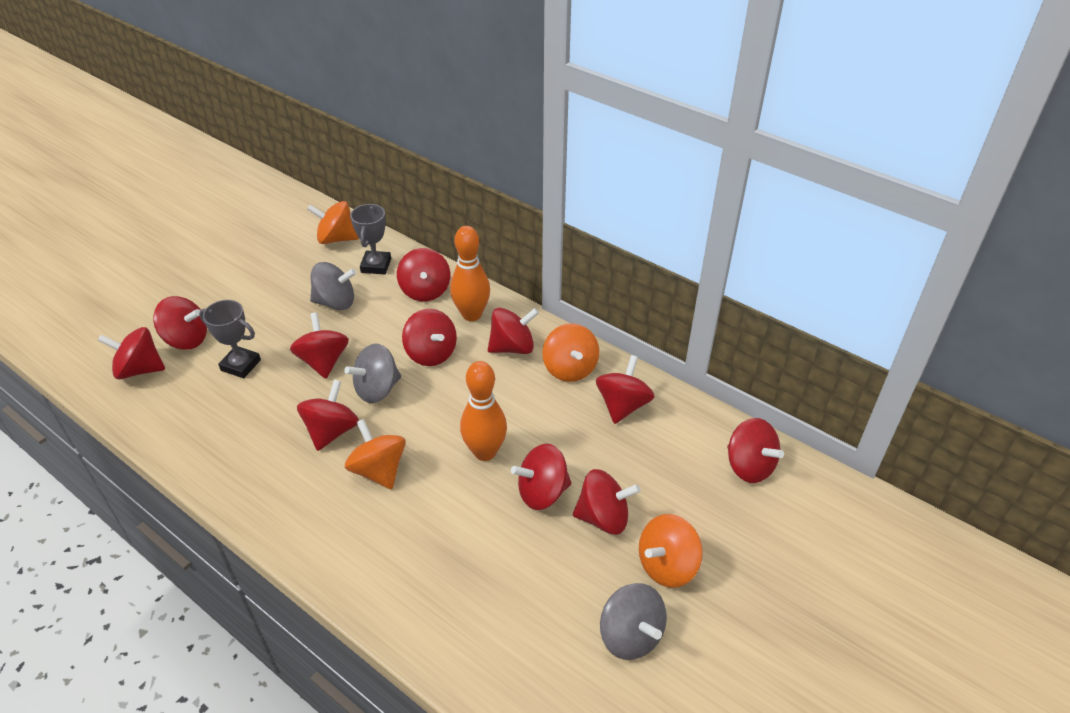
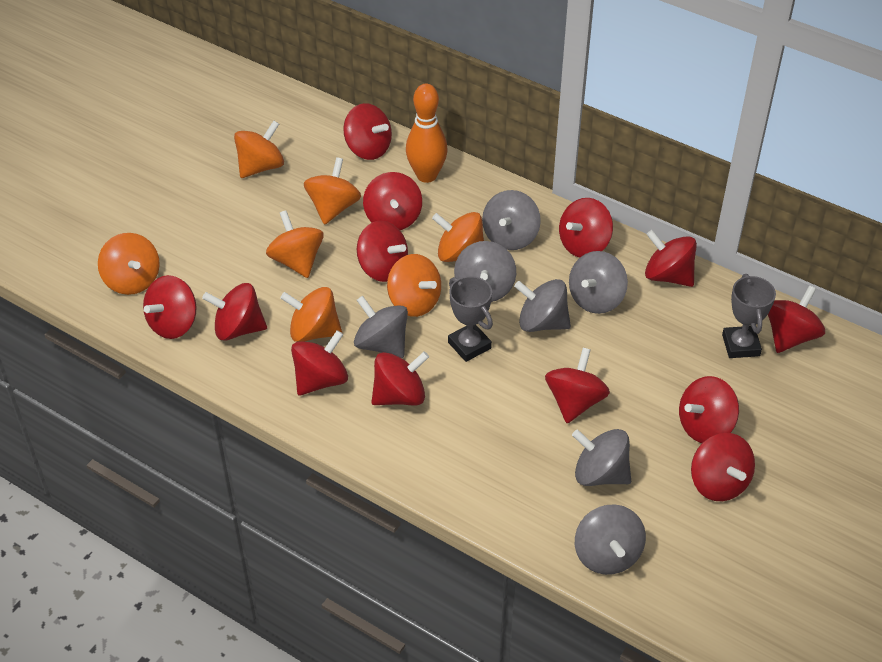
grey spinning top: 3 -> 7
orange bowling pin: 2 -> 1
orange spinning top: 4 -> 7
red spinning top: 11 -> 13

